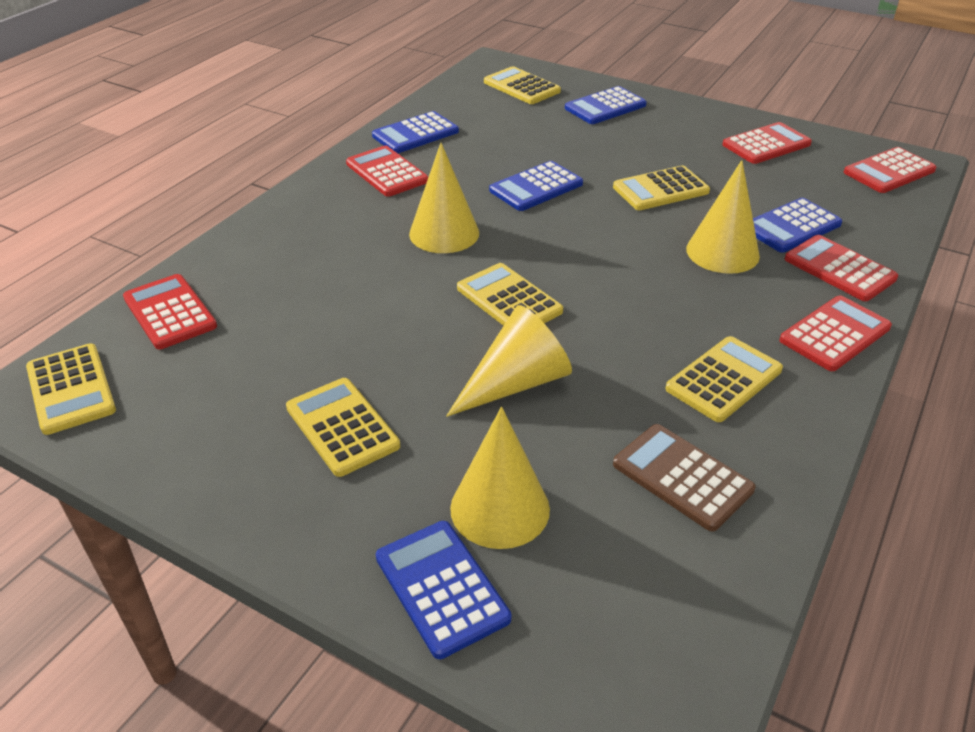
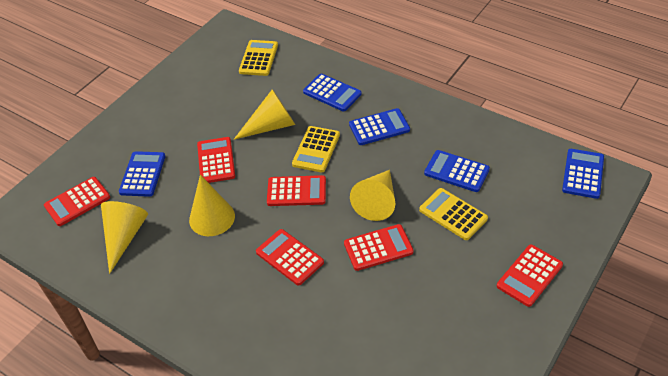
brown calculator: 1 -> 0
yellow calculator: 6 -> 3

